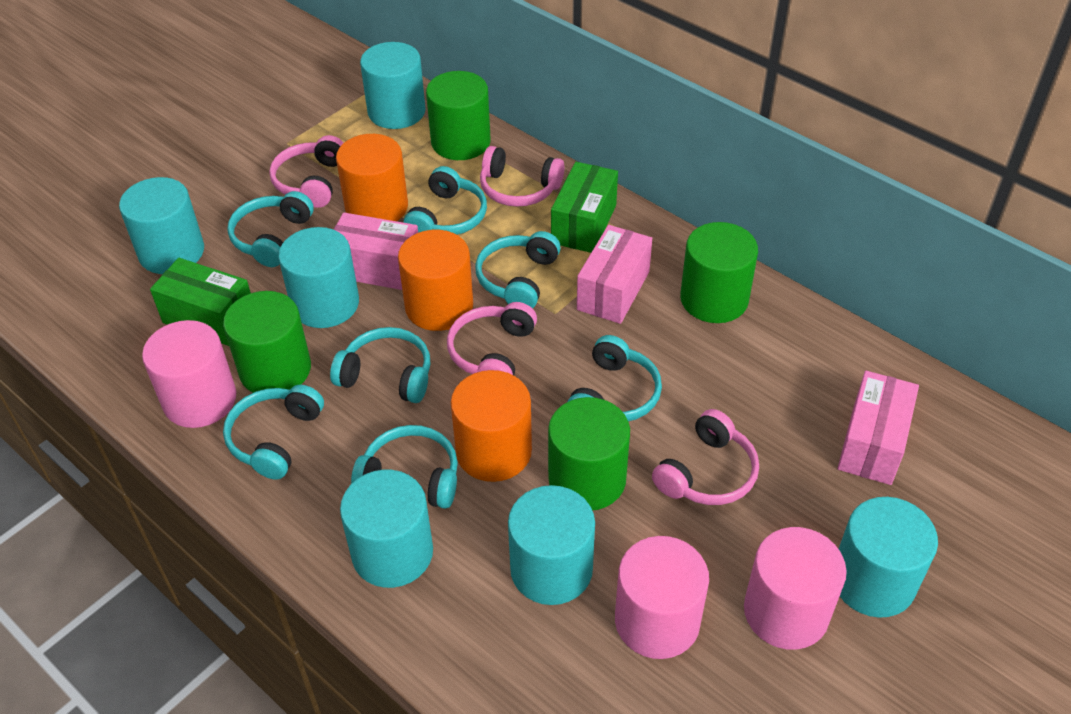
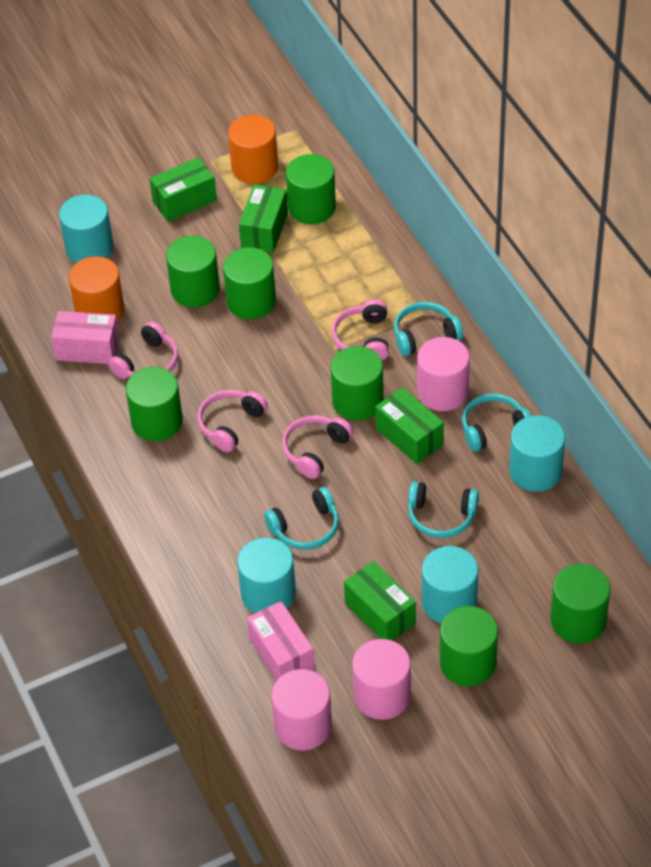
green box: 2 -> 4
green cylinder: 4 -> 7
orange cylinder: 3 -> 2
pink box: 3 -> 2
turquoise cylinder: 6 -> 4
turquoise headphones: 7 -> 4

